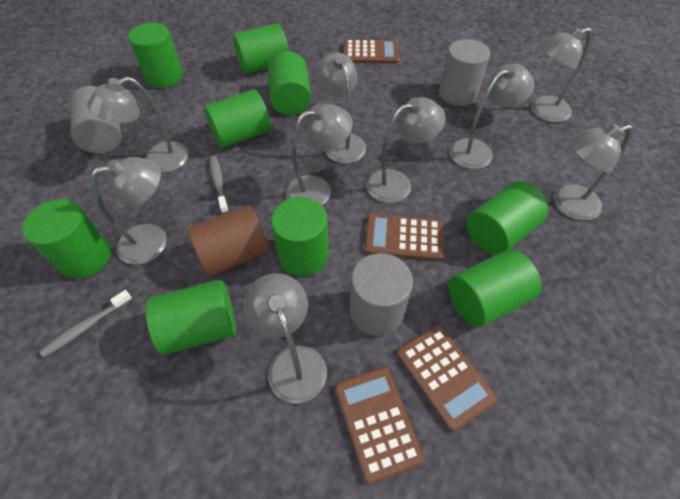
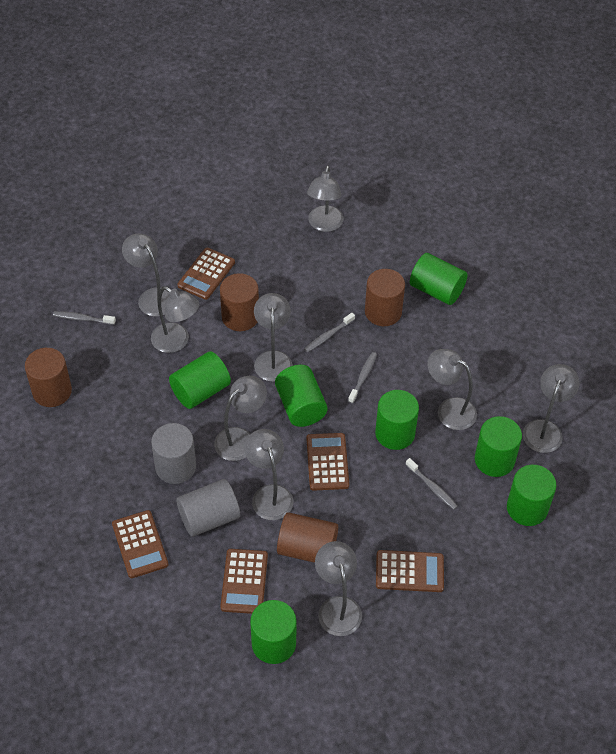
brown calculator: 4 -> 5
brown cylinder: 1 -> 4
green cylinder: 9 -> 7
grey cylinder: 3 -> 2
grey toothbrush: 2 -> 4

